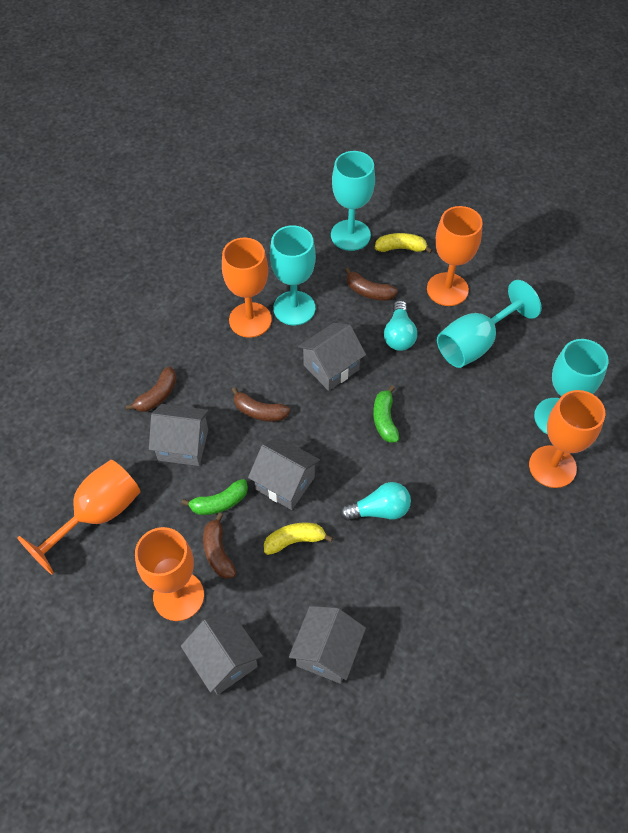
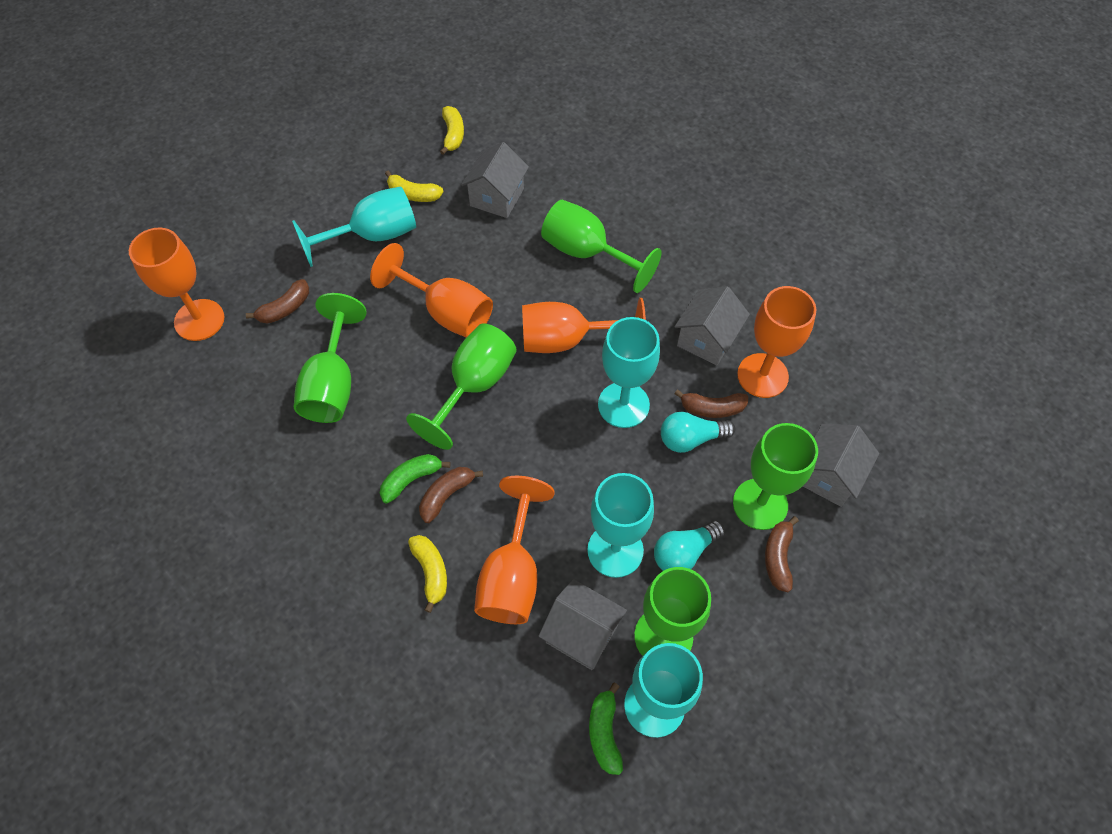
green goblet: 0 -> 5
grey house: 5 -> 4
yellow banana: 2 -> 3

